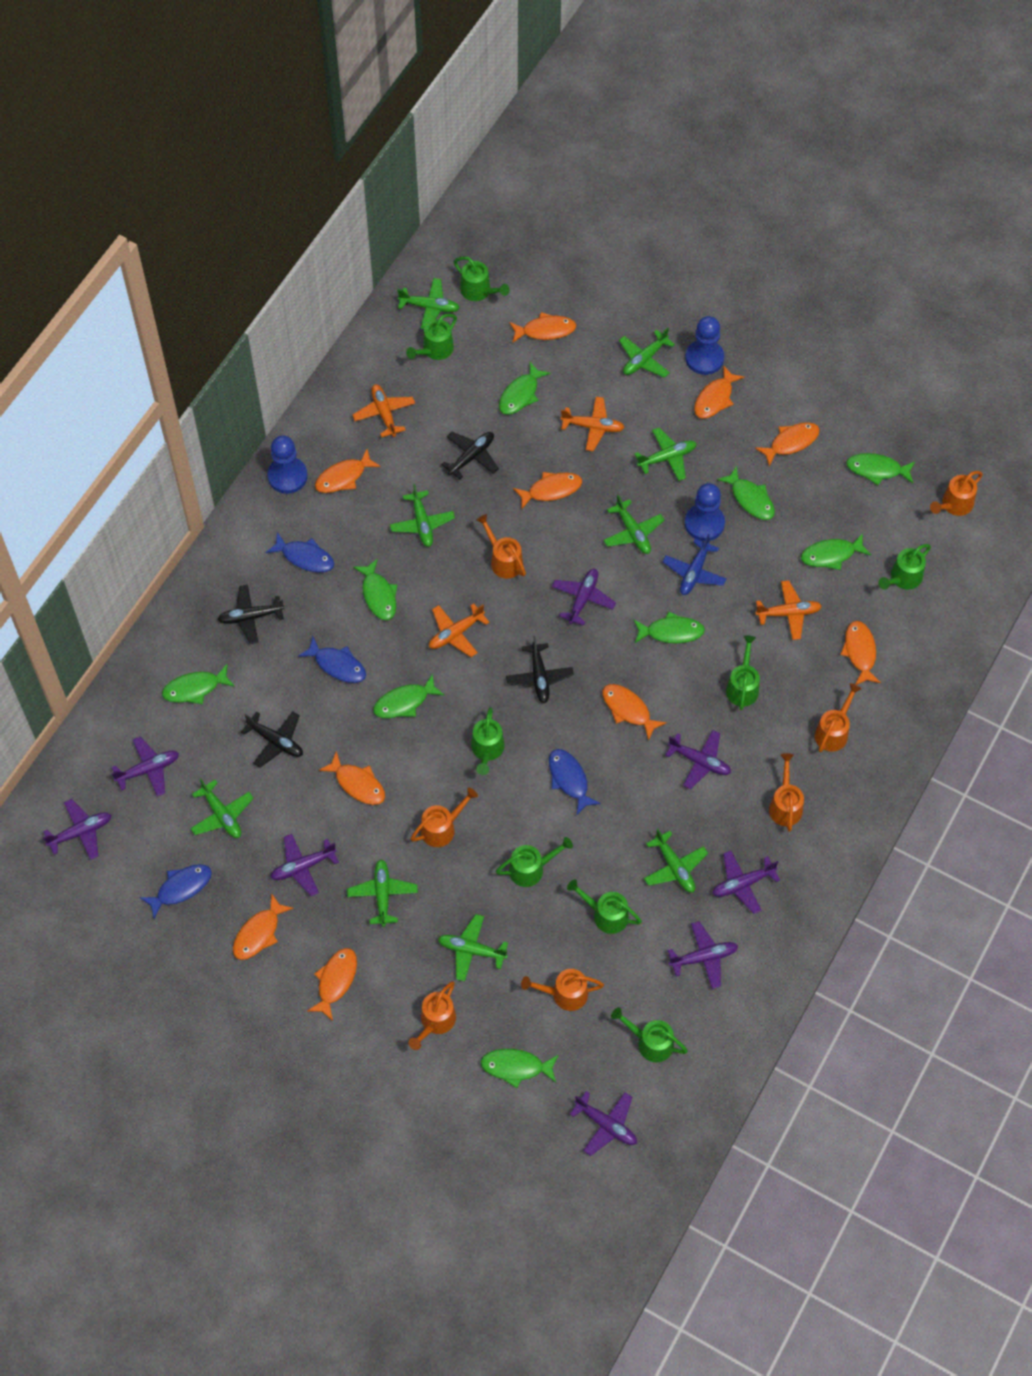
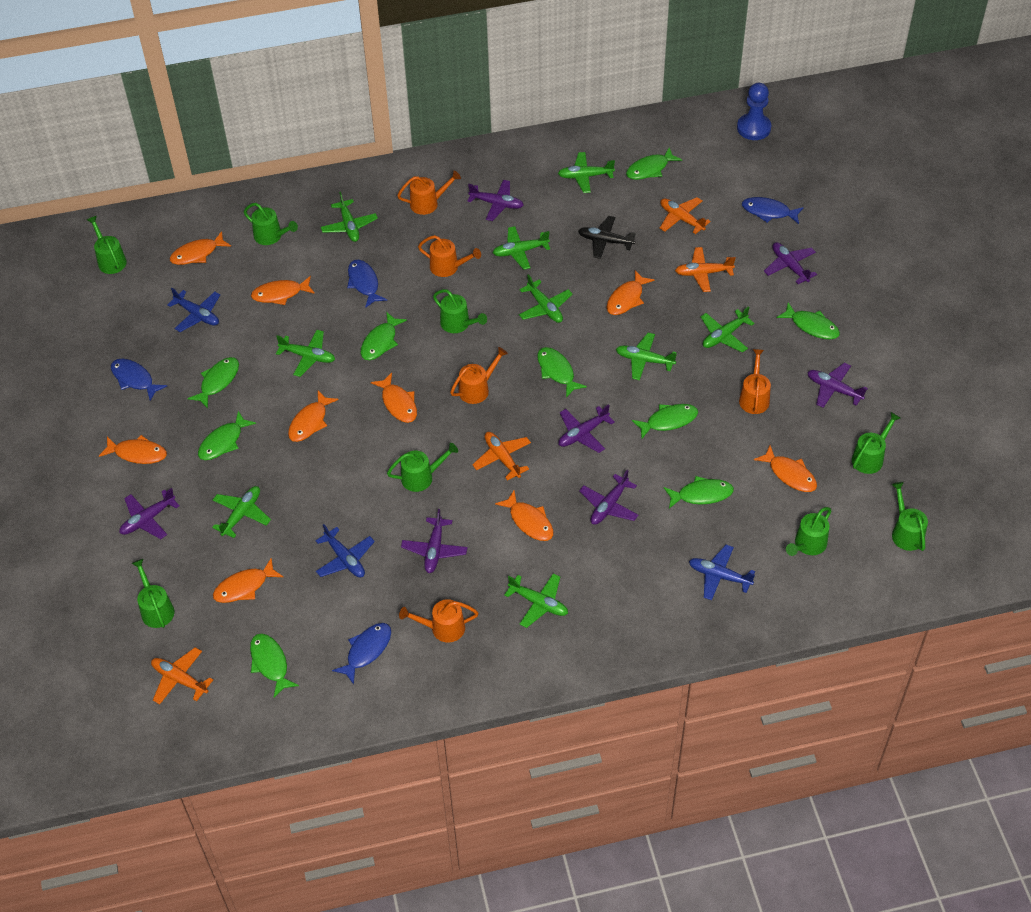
black plane: 4 -> 1
blue pawn: 3 -> 1
blue plane: 1 -> 3
orange fish: 10 -> 9
orange watering can: 7 -> 5
purple plane: 8 -> 7

